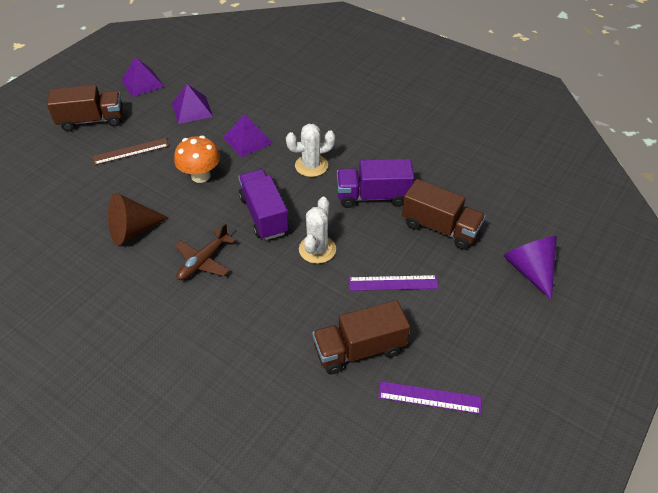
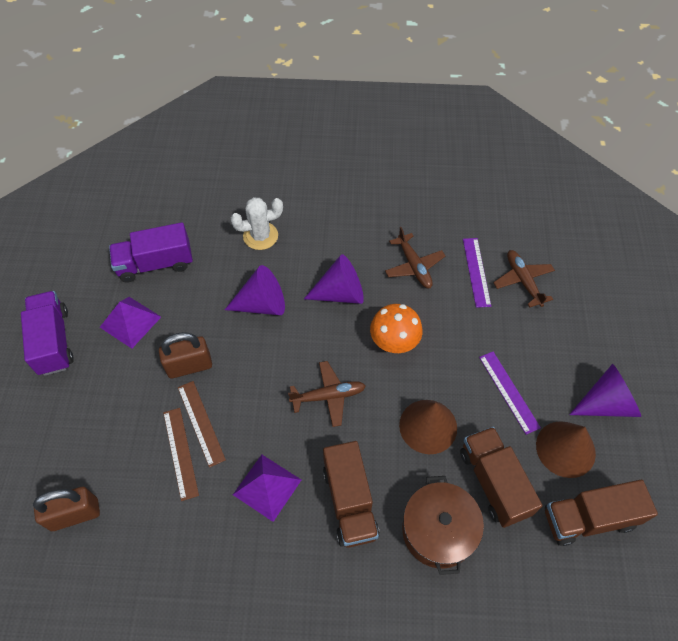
brown cone: 1 -> 2
brown padlock: 0 -> 2
brown plane: 1 -> 3
brown pot: 0 -> 1
brown ruler: 1 -> 2
purple cone: 1 -> 3
purple pyramid: 3 -> 2
white cactus: 2 -> 1

